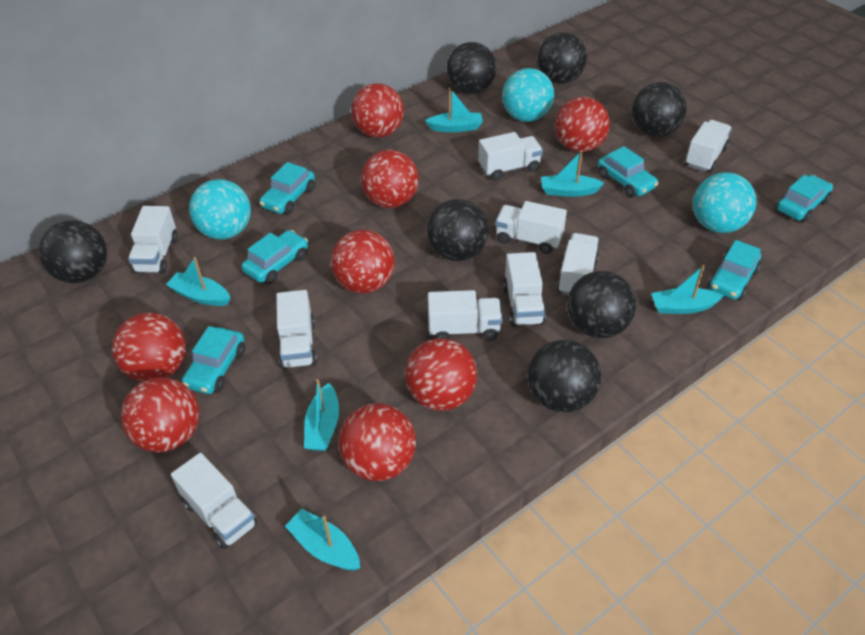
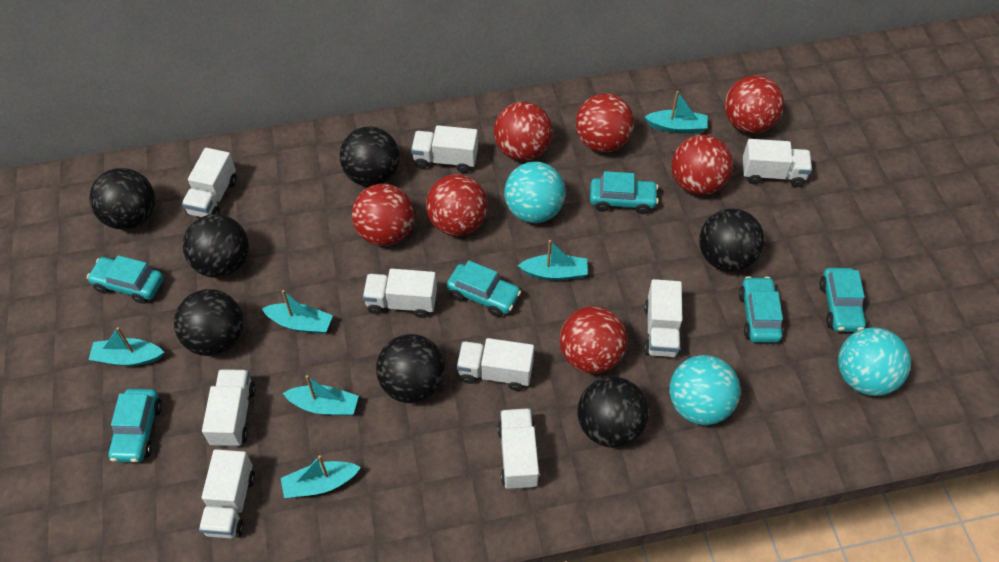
red ball: 8 -> 7

